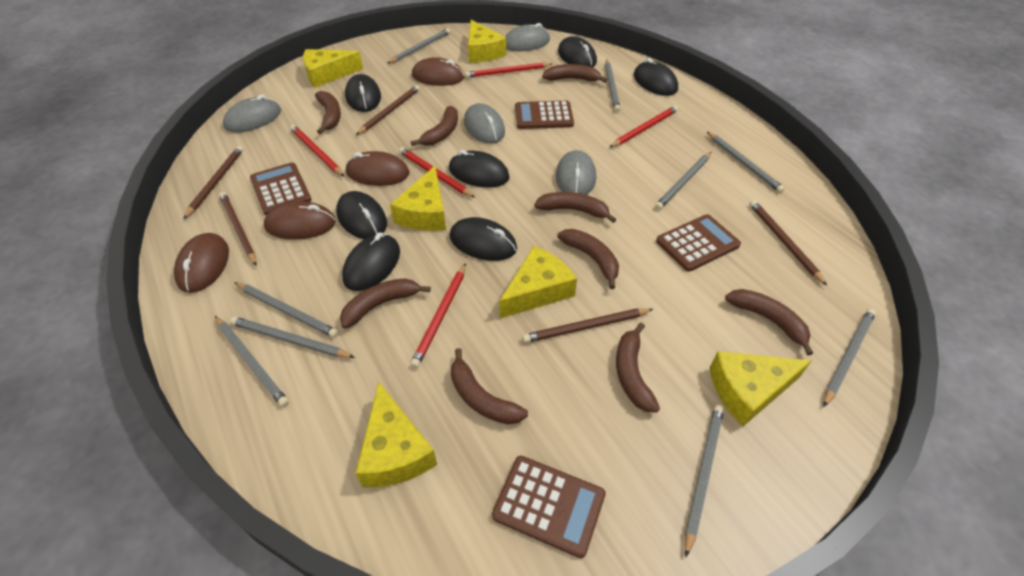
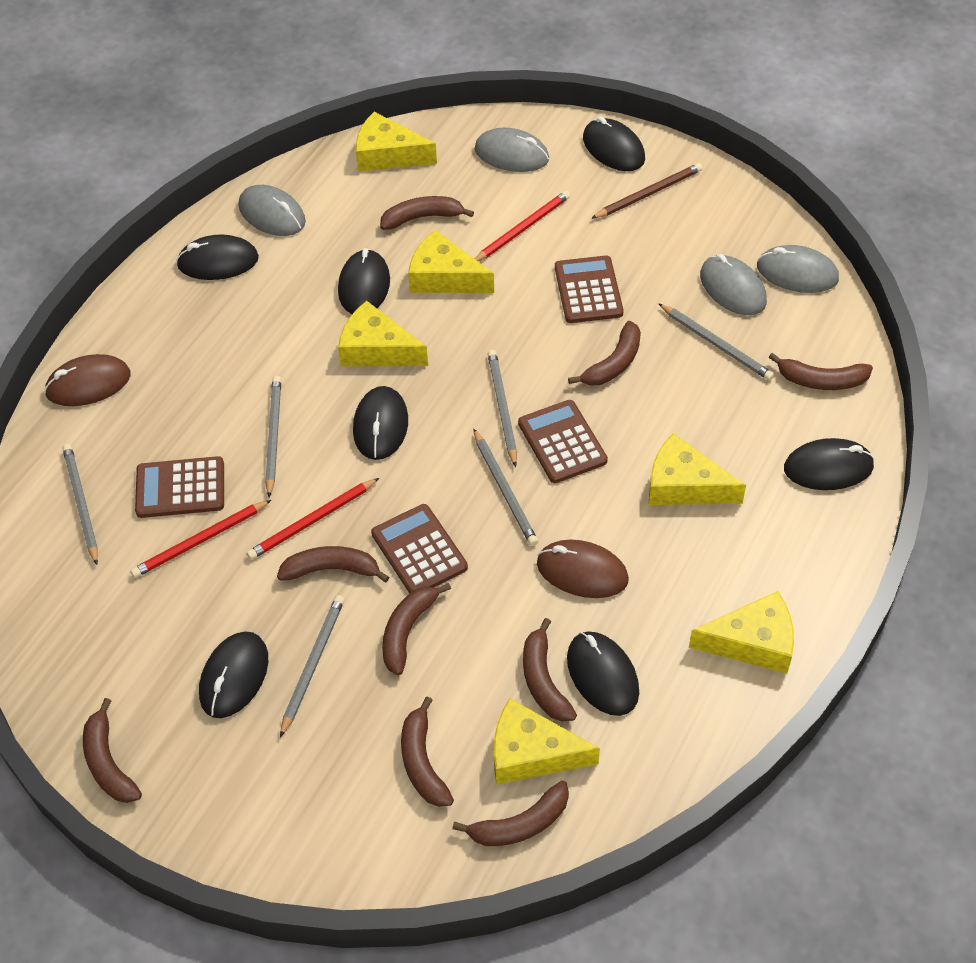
brown mouse: 4 -> 2
brown pencil: 5 -> 1
grey pencil: 9 -> 6
red pencil: 5 -> 3

